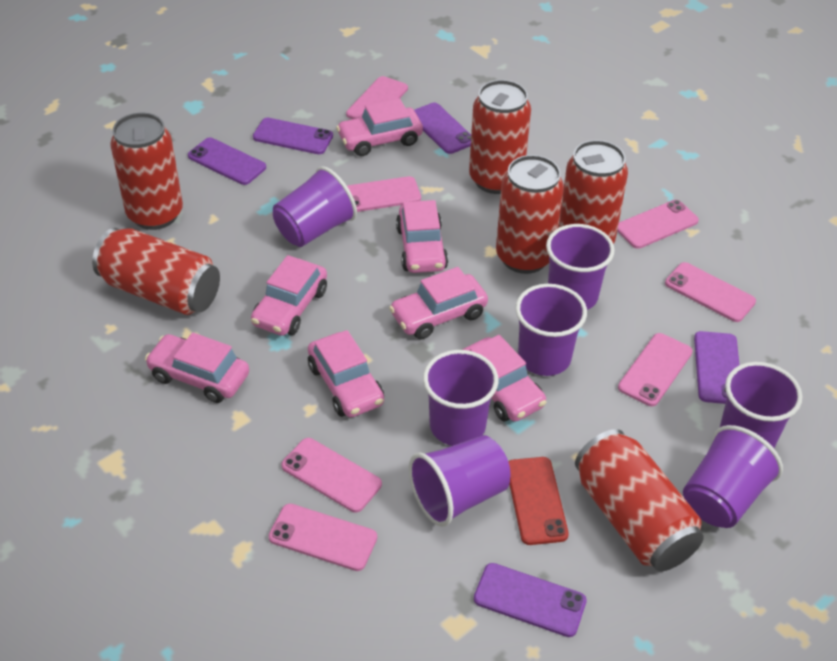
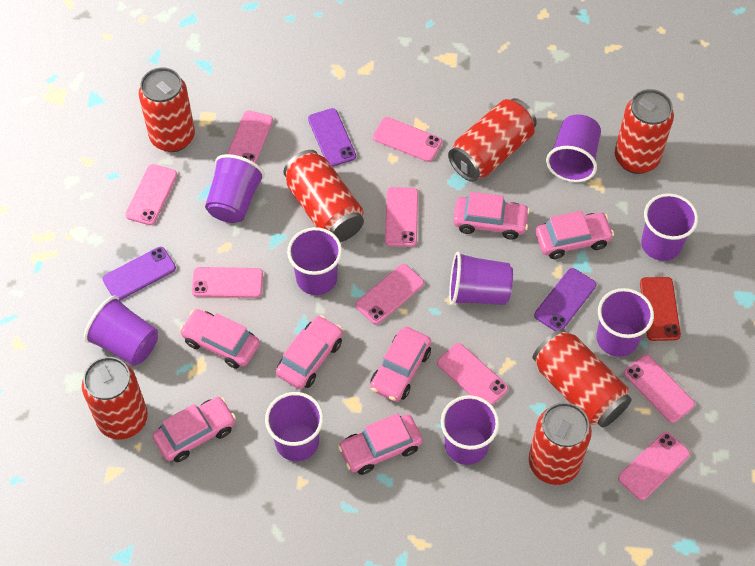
pink phone: 7 -> 9
purple cup: 7 -> 9
purple phone: 5 -> 3
red can: 6 -> 7

